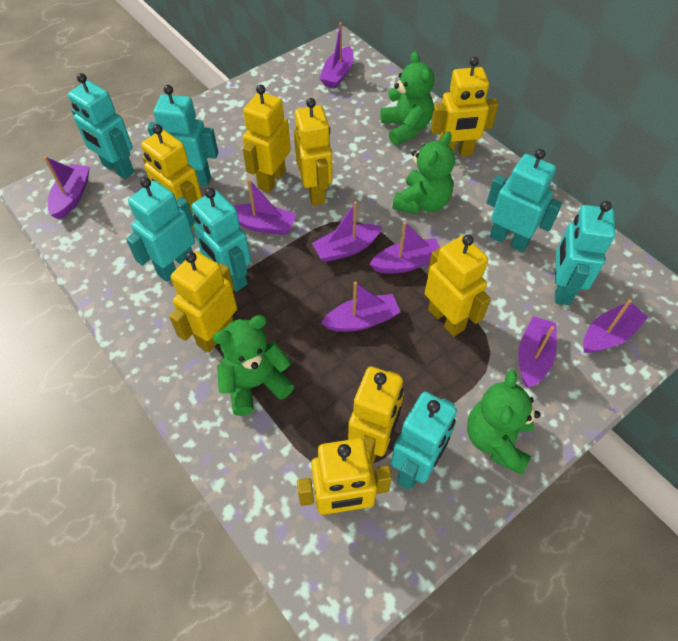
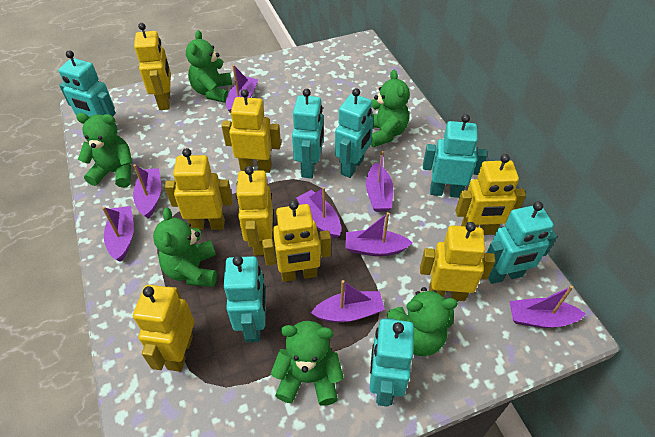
green teddy bear: 4 -> 6

